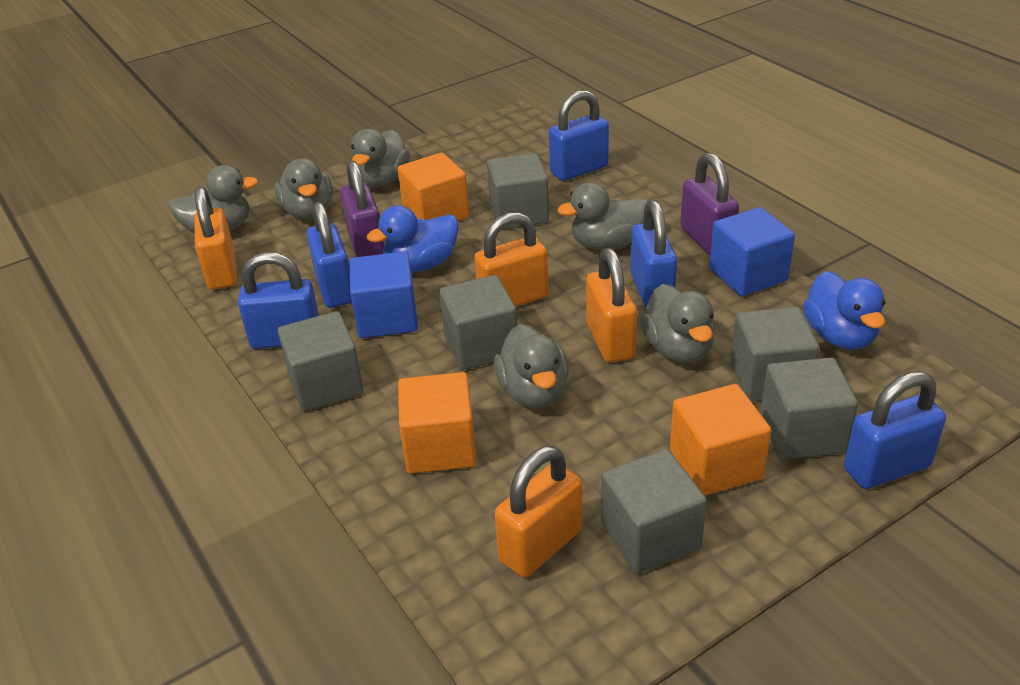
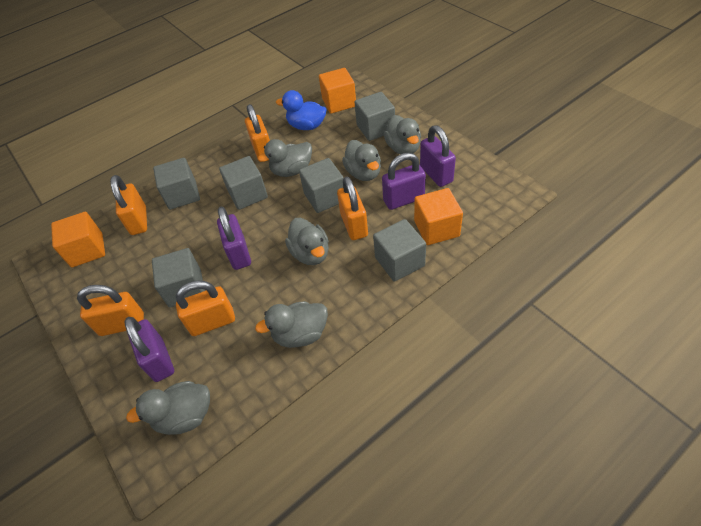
blue cube: 2 -> 0
blue duck: 2 -> 1
blue padlock: 5 -> 0
orange padlock: 4 -> 5
purple padlock: 2 -> 4

